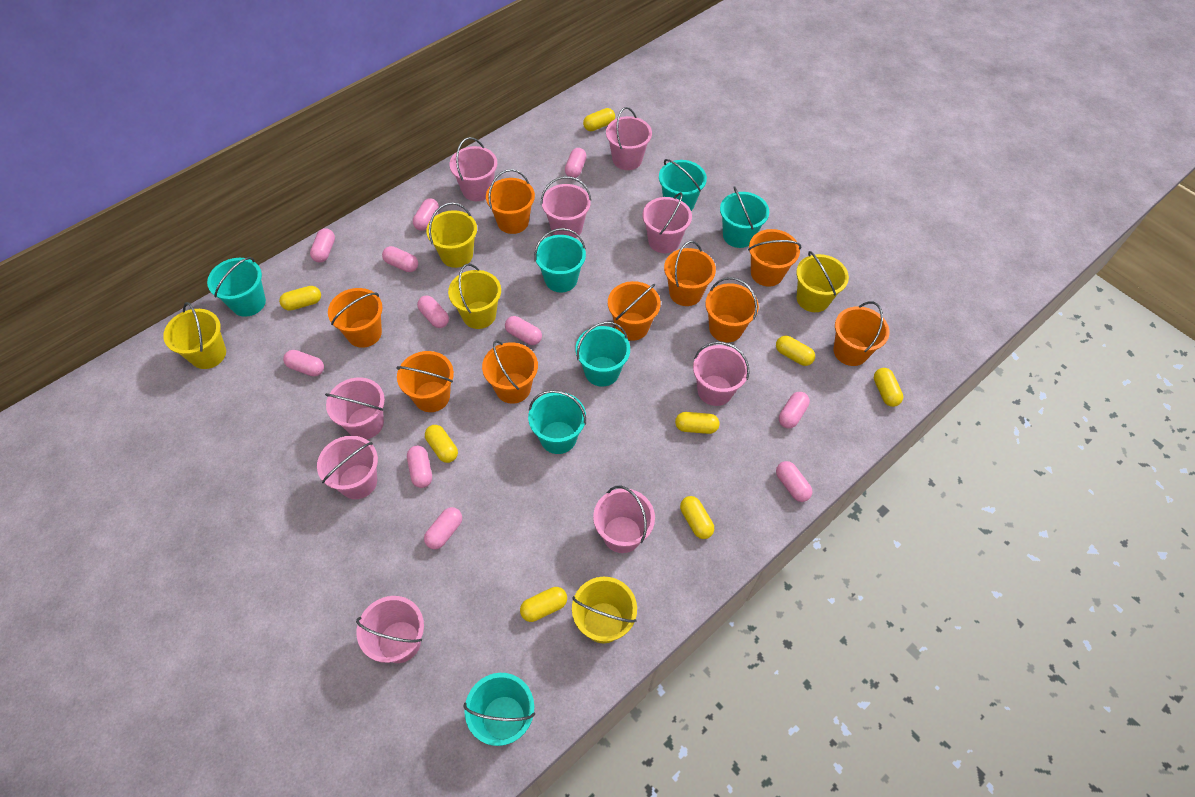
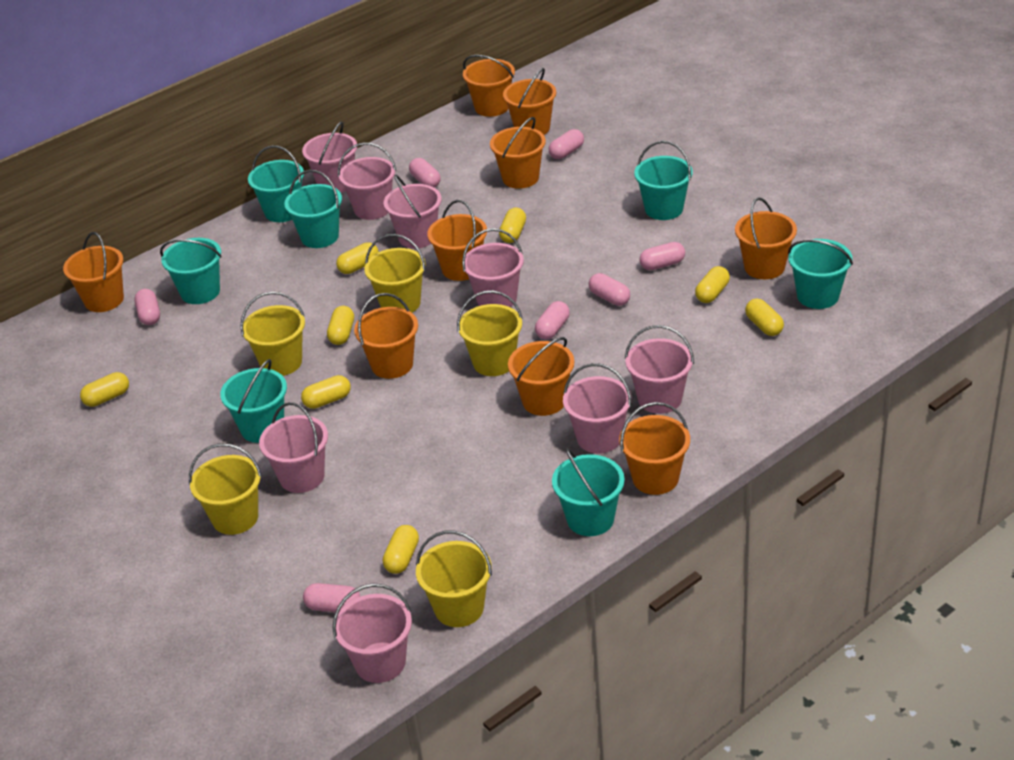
pink bucket: 9 -> 8
pink capsule: 11 -> 7

